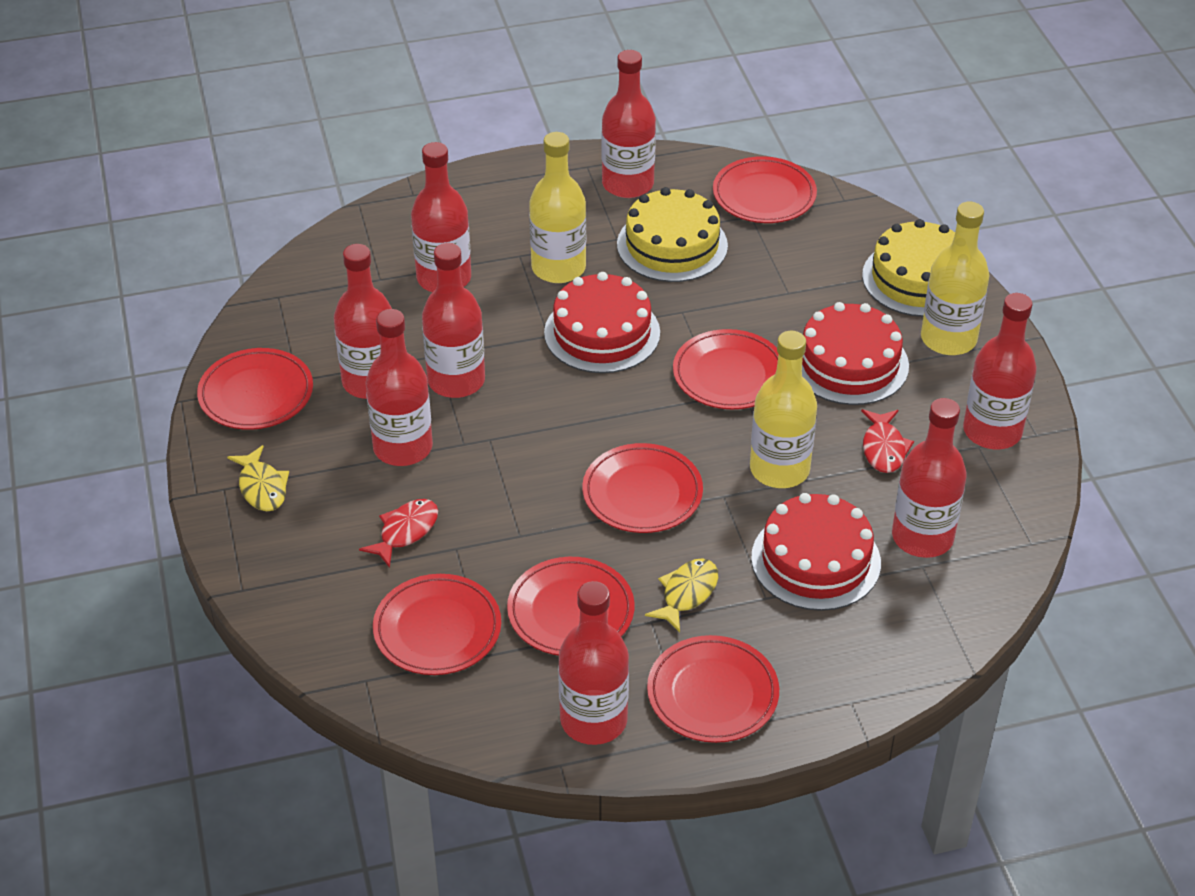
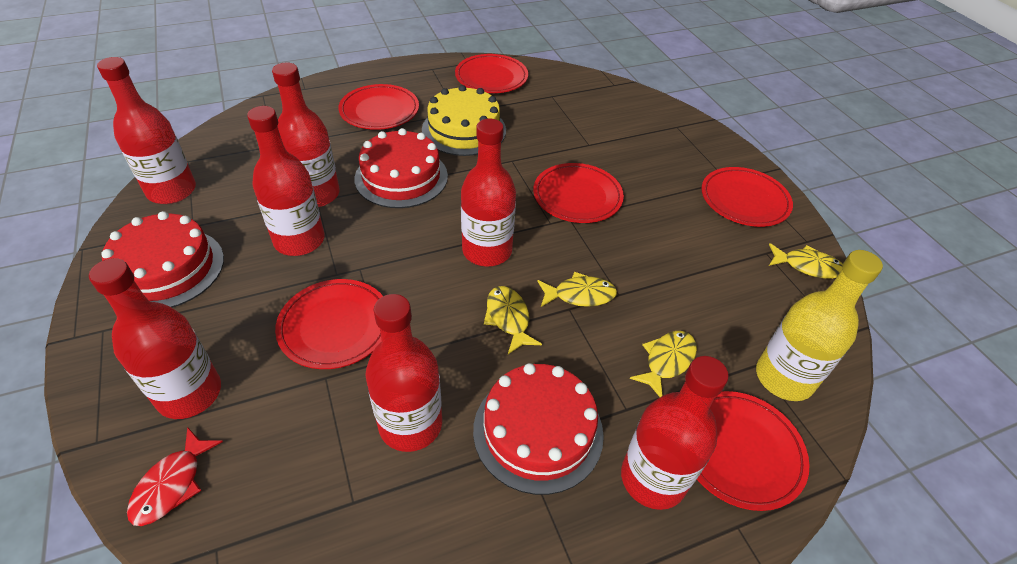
red bottle: 8 -> 7
red fish: 2 -> 1
red plate: 7 -> 6
yellow bottle: 3 -> 1
yellow cake: 2 -> 1
yellow fish: 2 -> 4

